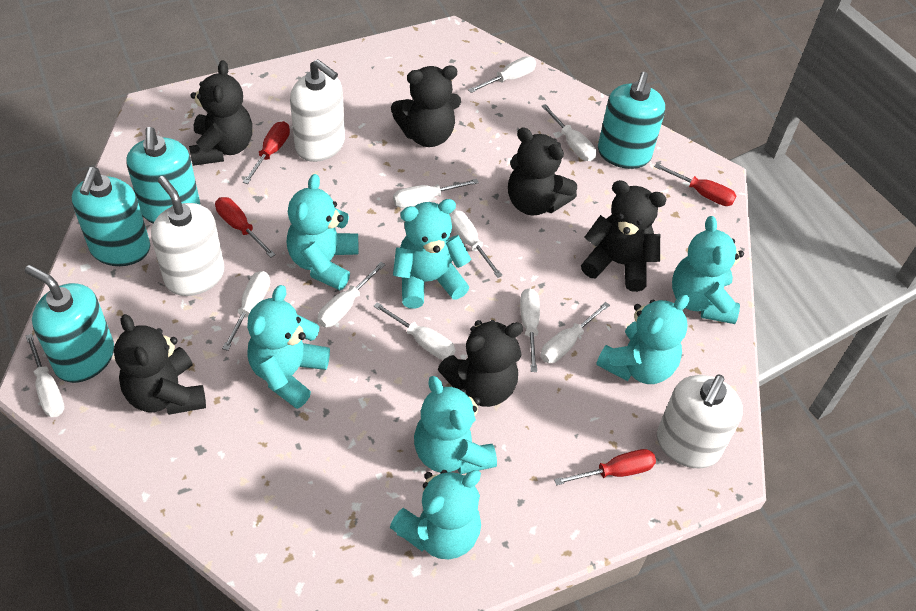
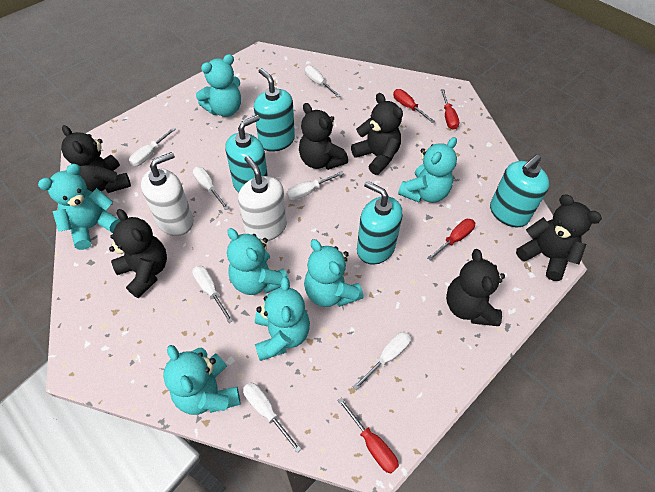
white screwdriver: 10 -> 7
white soap dispenser: 3 -> 2

